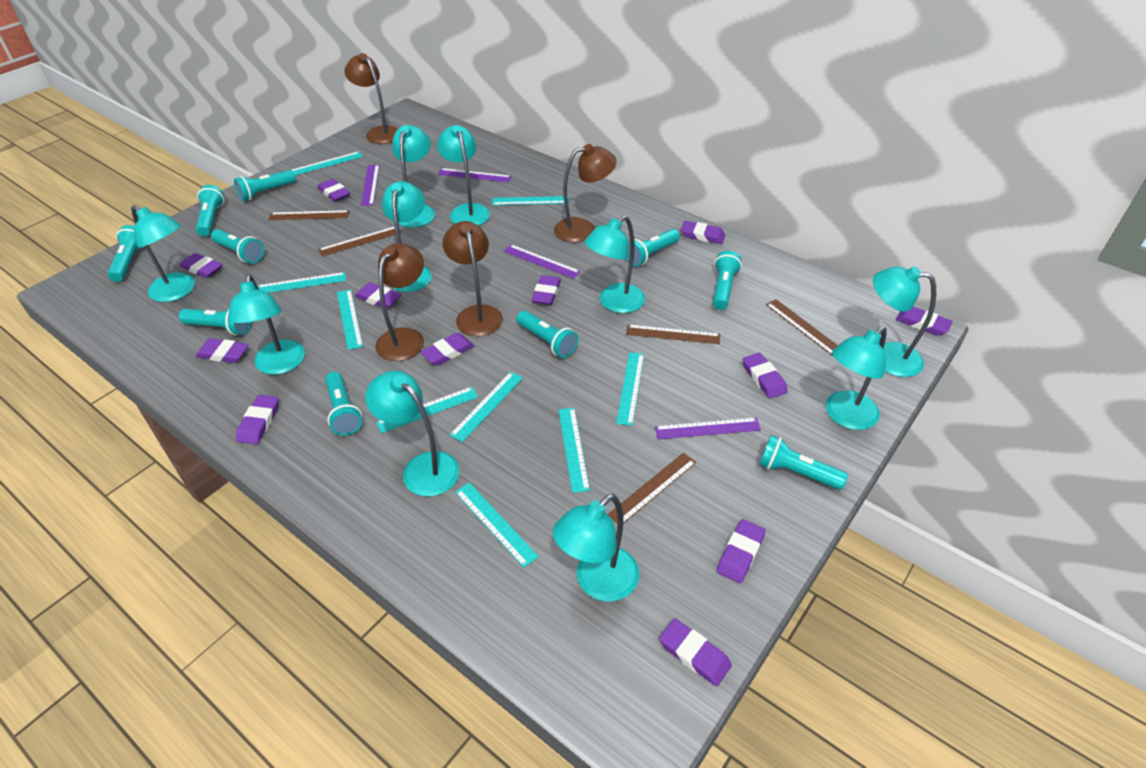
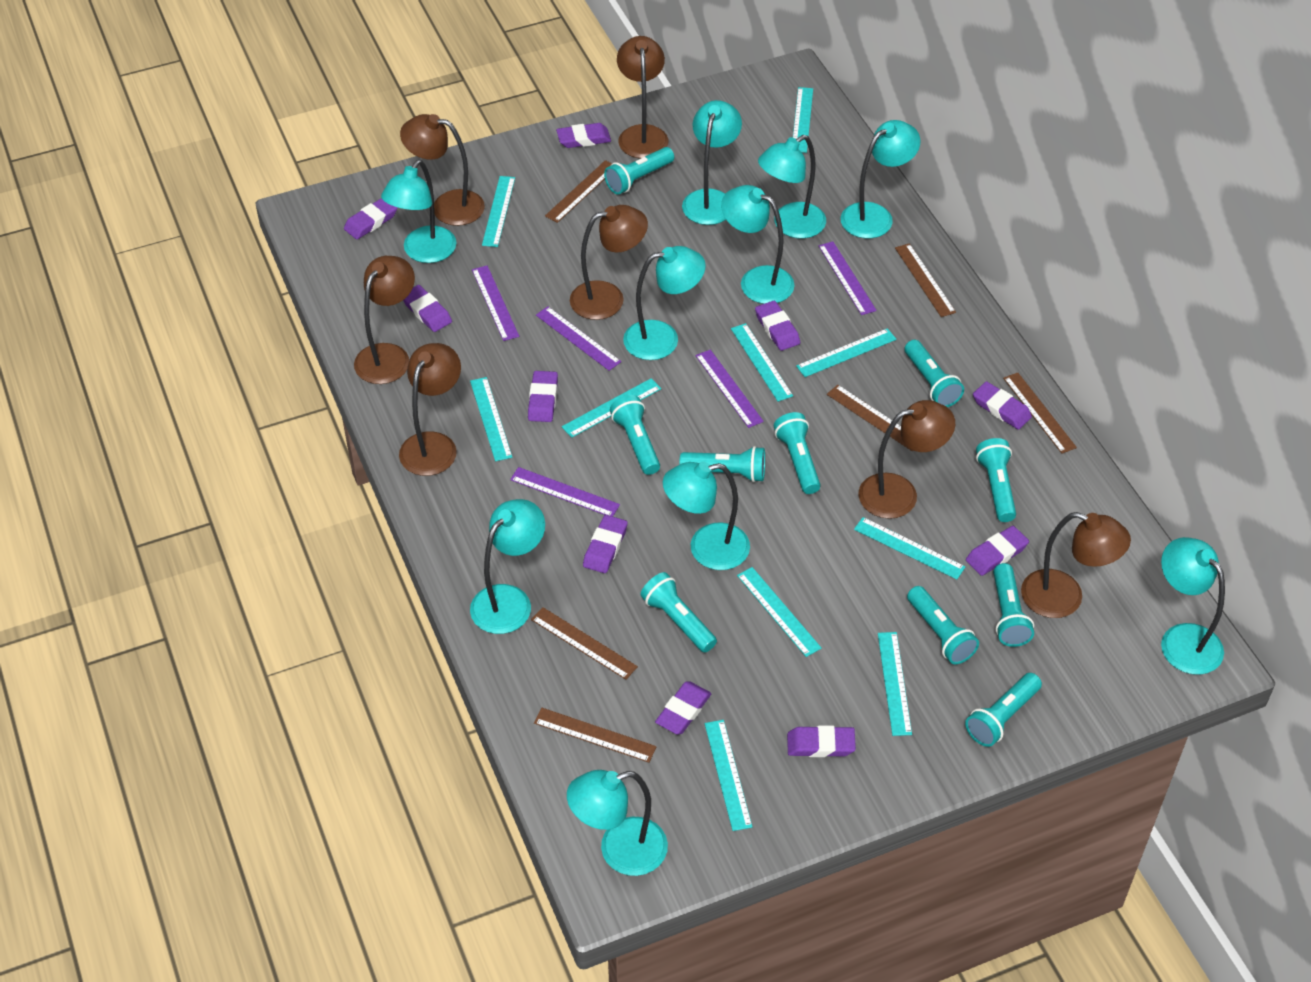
brown lamp: 4 -> 7
brown ruler: 5 -> 6
purple eraser: 12 -> 10
purple ruler: 4 -> 5
turquoise ruler: 9 -> 10

